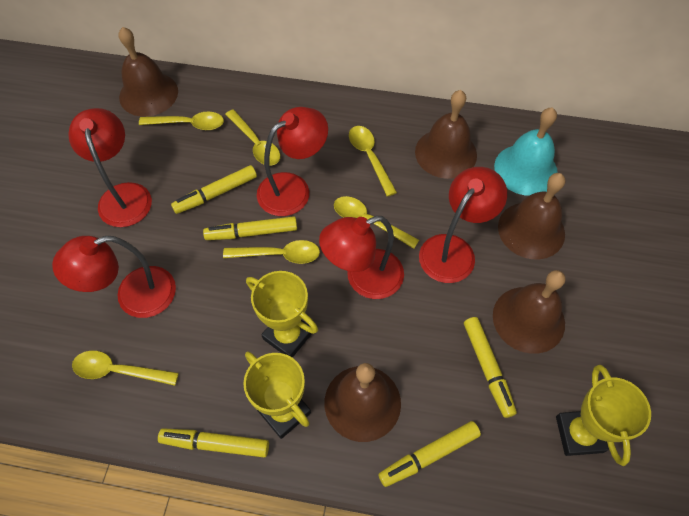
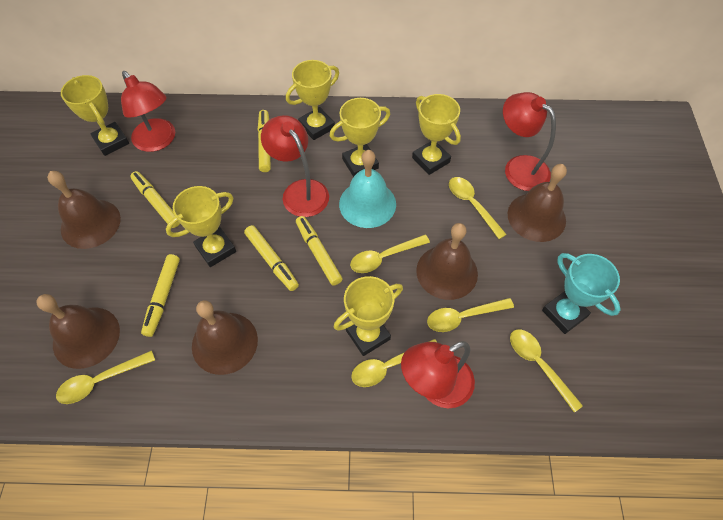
red lamp: 5 -> 4
turquoise trophy: 0 -> 1
yellow trophy: 3 -> 6

